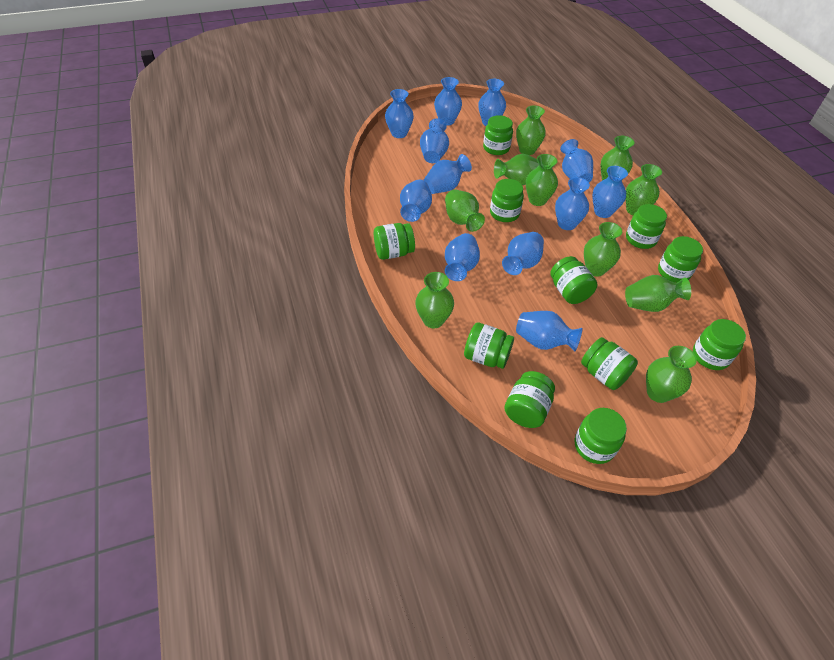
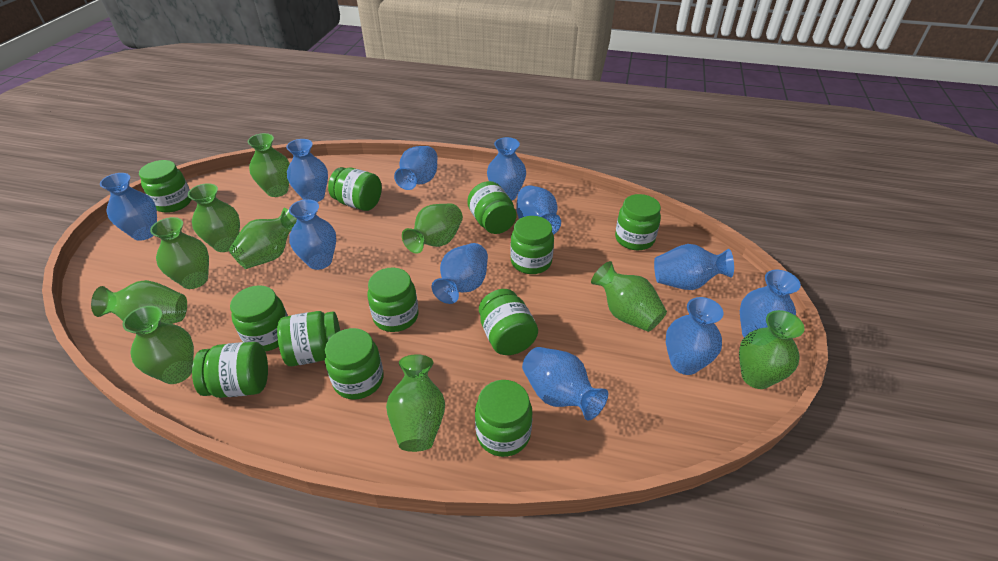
blue vase: 12 -> 11
green jar: 11 -> 12

